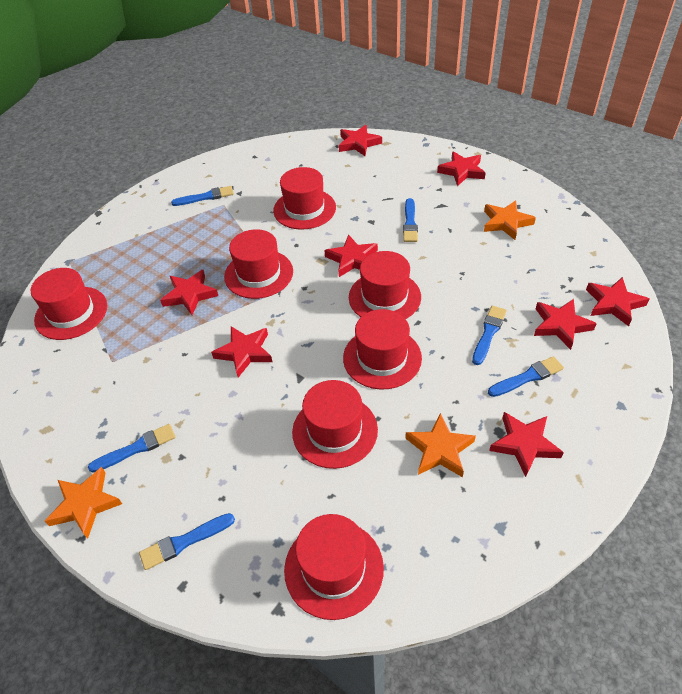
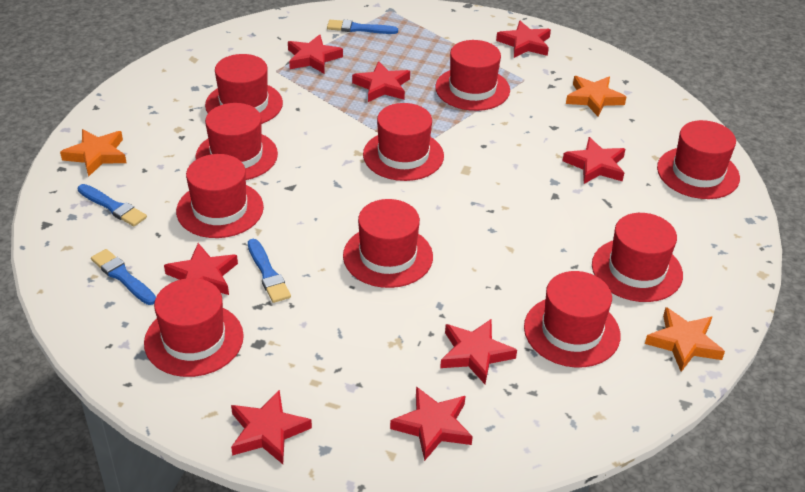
blue brush: 6 -> 4
red hat: 7 -> 10

